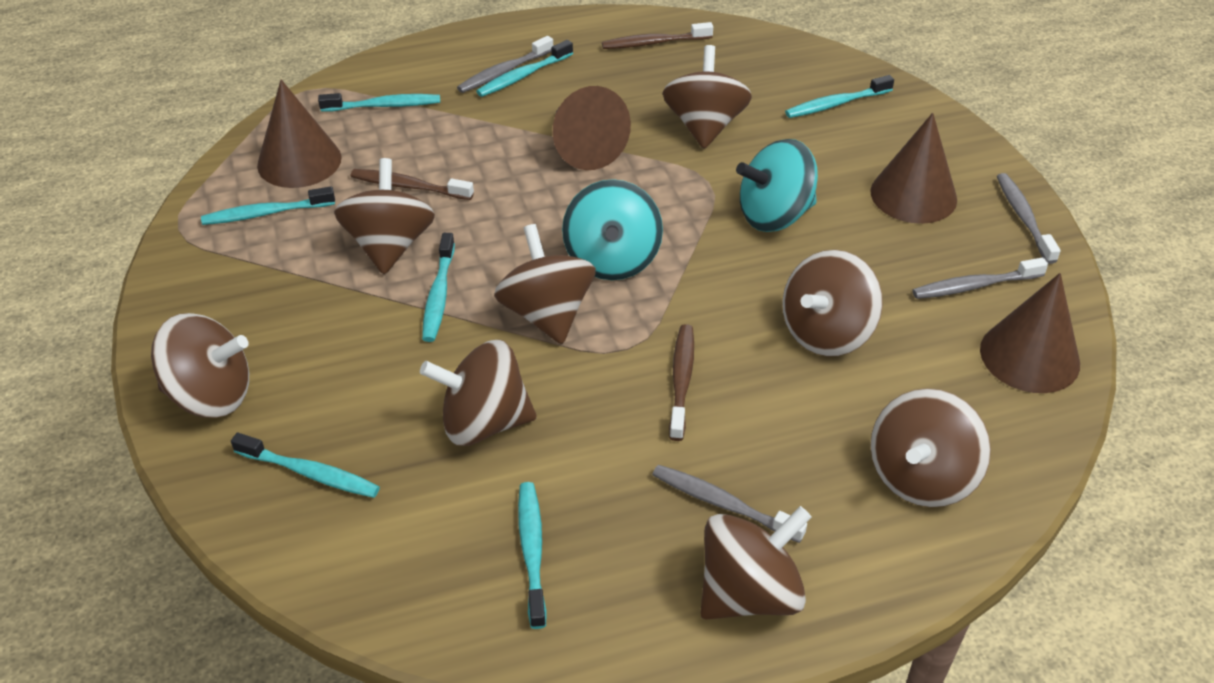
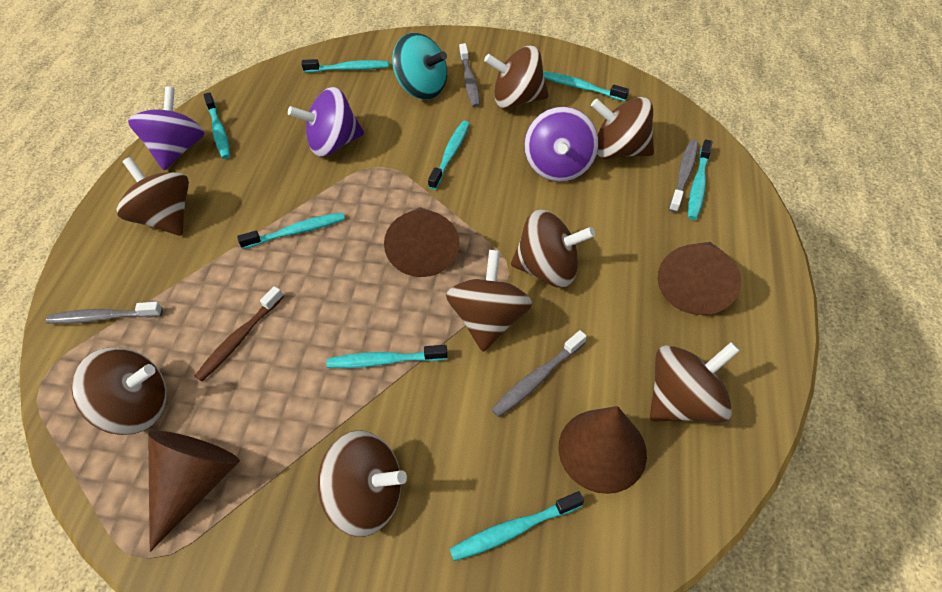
brown toothbrush: 3 -> 1
purple spinning top: 0 -> 3
turquoise spinning top: 2 -> 1
turquoise toothbrush: 7 -> 8

